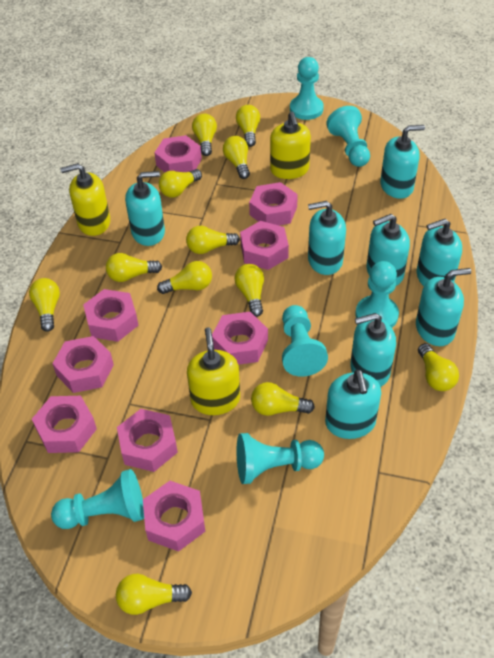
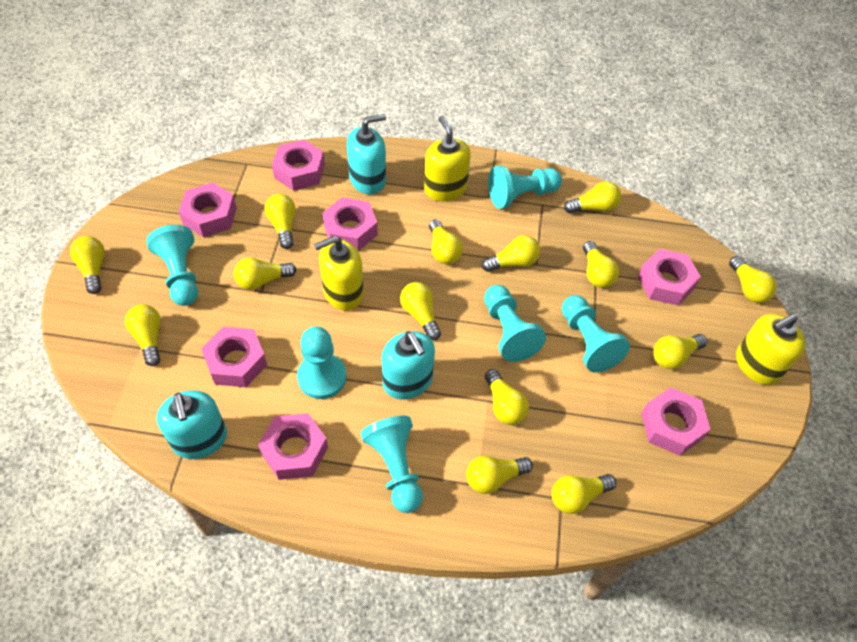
pink nut: 9 -> 7
turquoise soap dispenser: 8 -> 3
yellow light bulb: 12 -> 14

